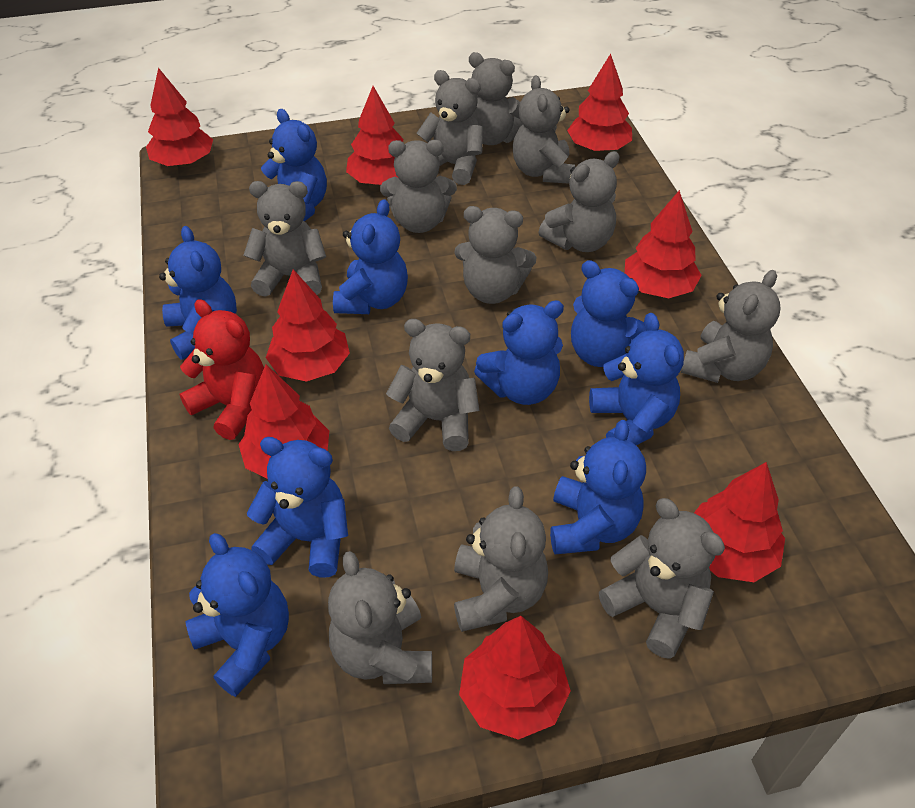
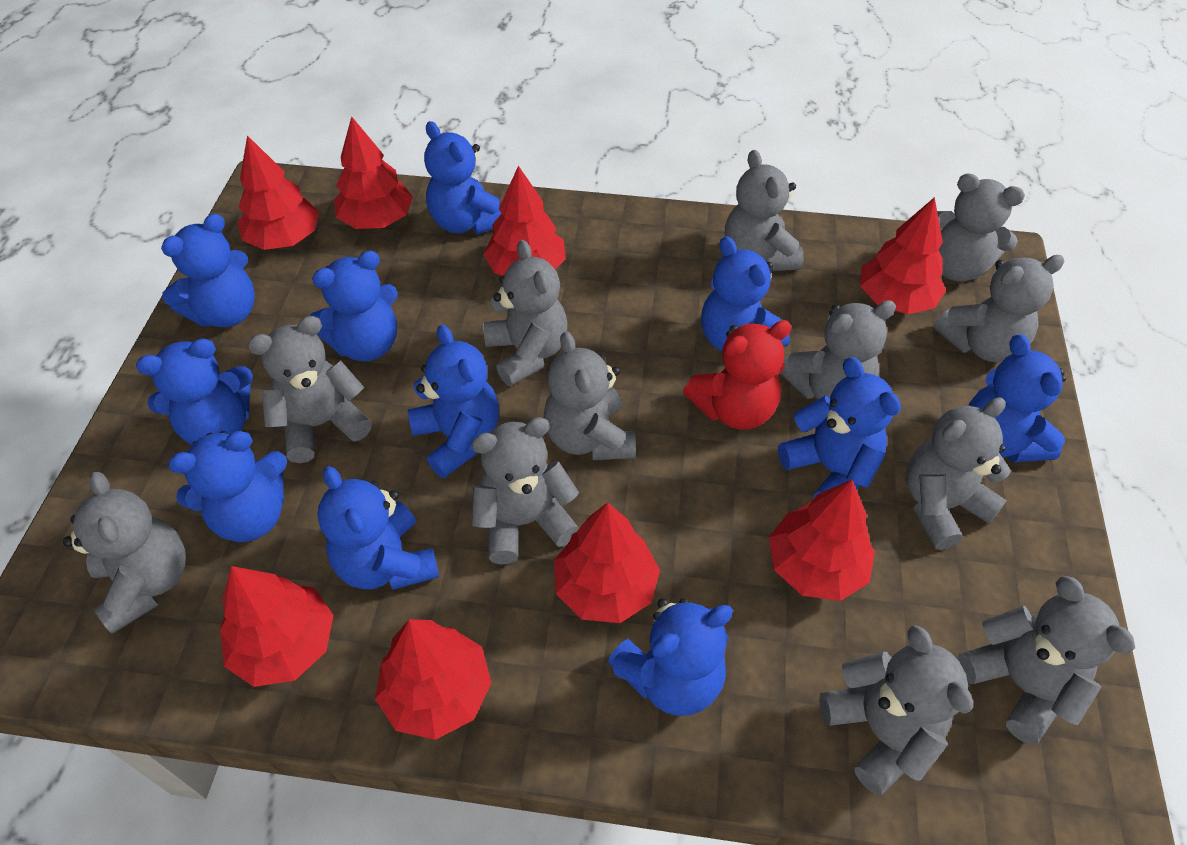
blue teddy bear: 9 -> 11

